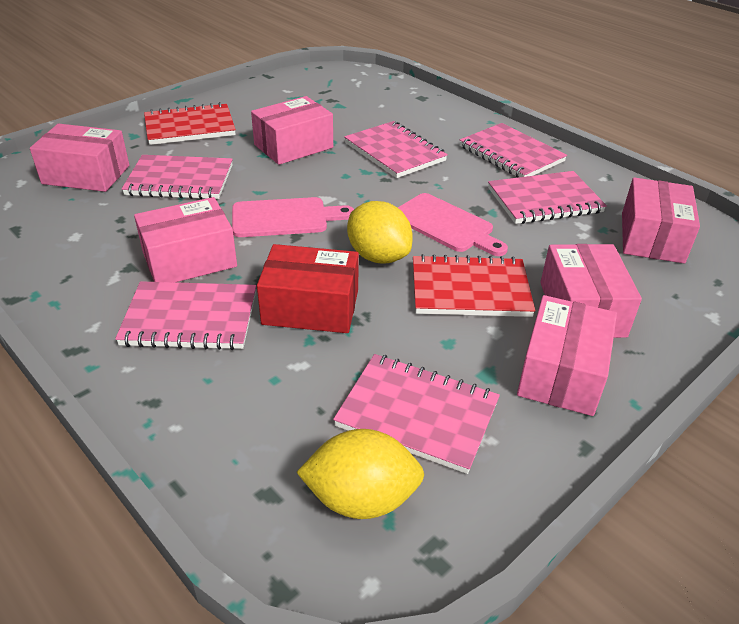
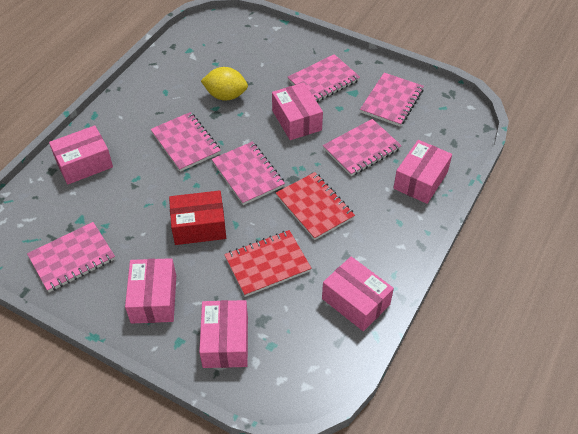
pink cutting board: 2 -> 0
yellow lemon: 2 -> 1

